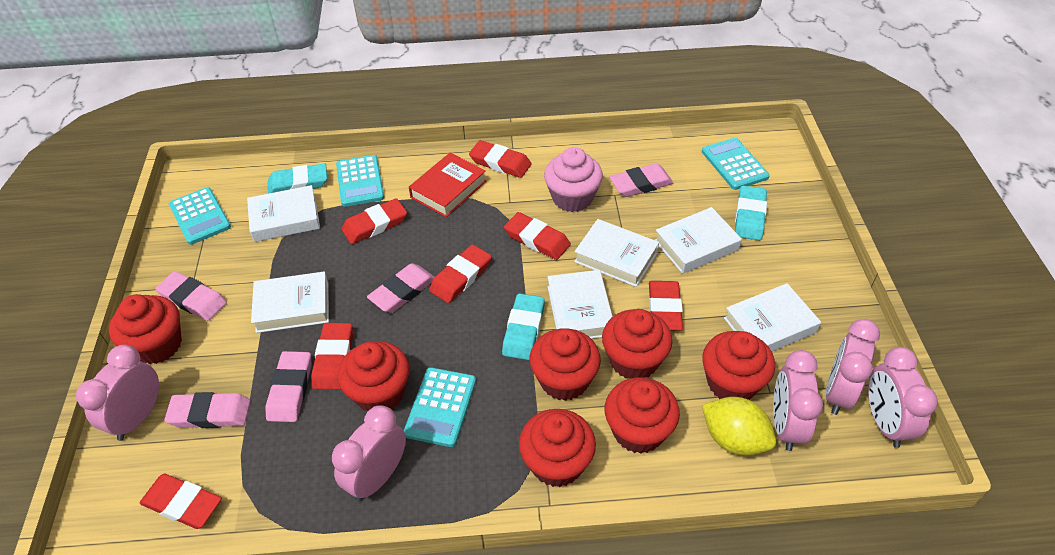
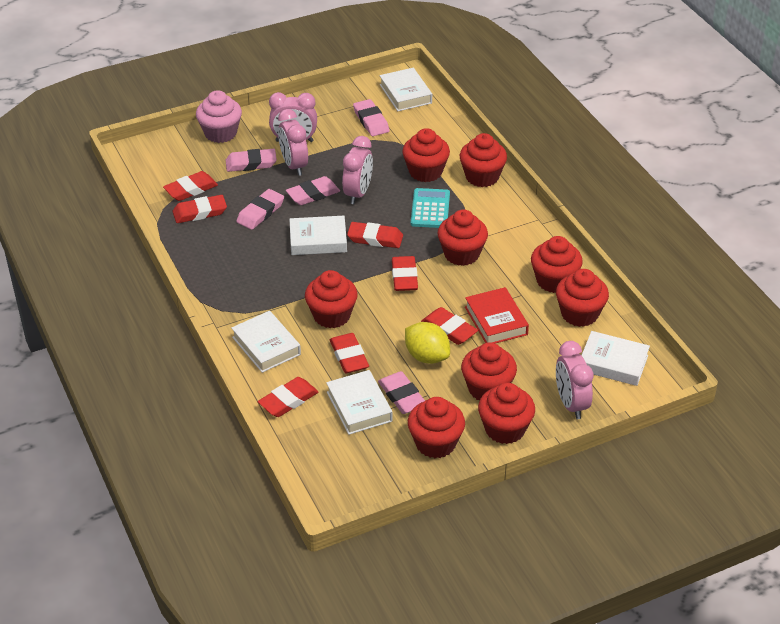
pink clock: 5 -> 4
red cupcake: 7 -> 9
turquoise calculator: 4 -> 1
turquoise eraser: 3 -> 0
white book: 6 -> 5

